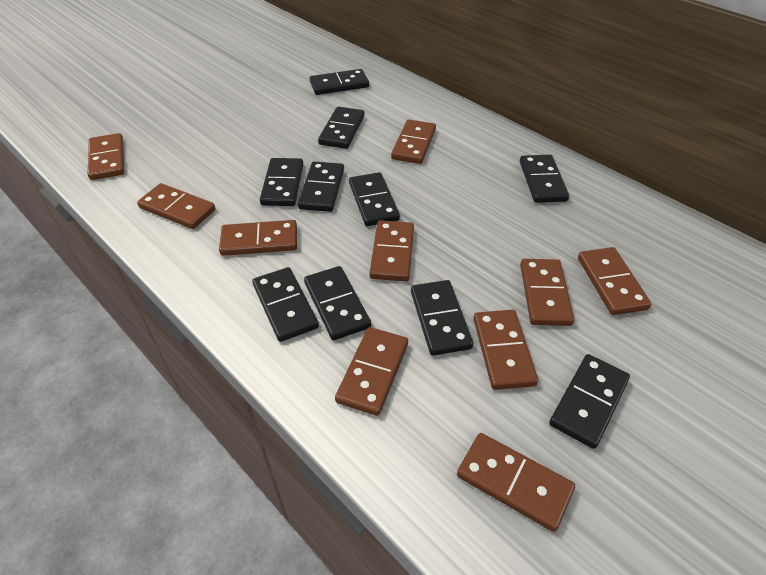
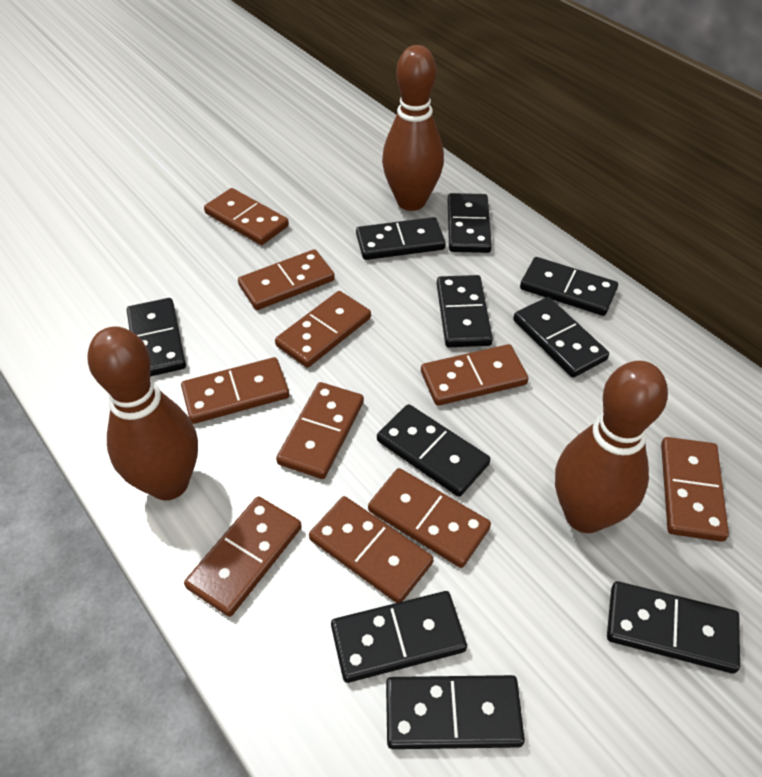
brown bowling pin: 0 -> 3

